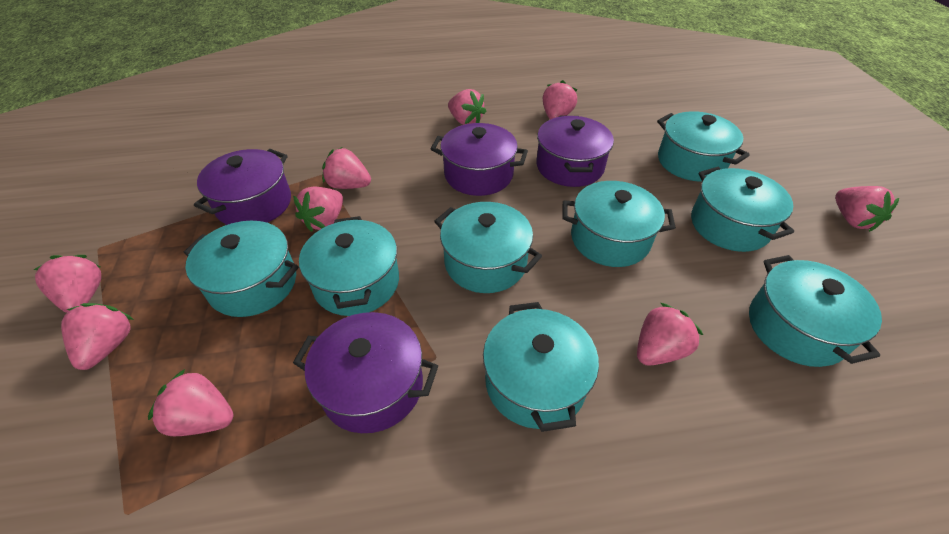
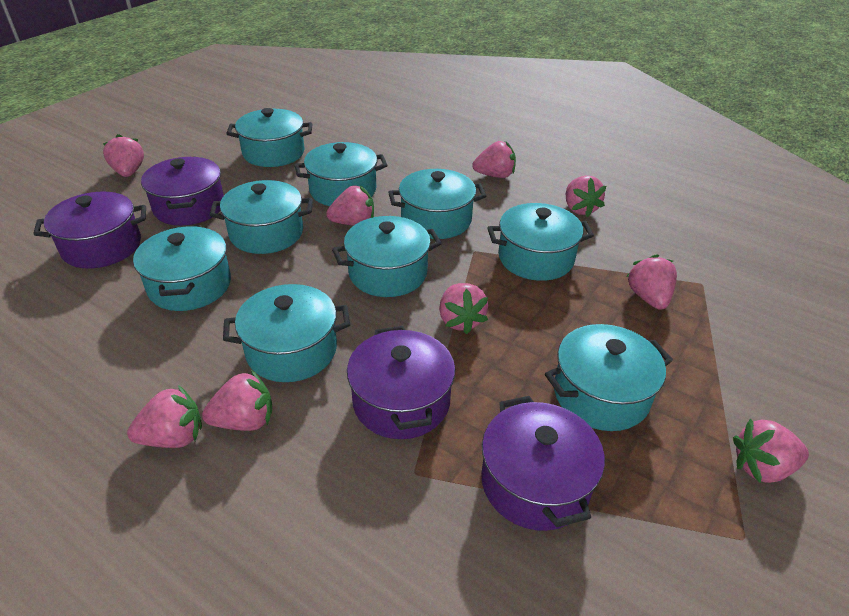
turquoise pot: 8 -> 9

